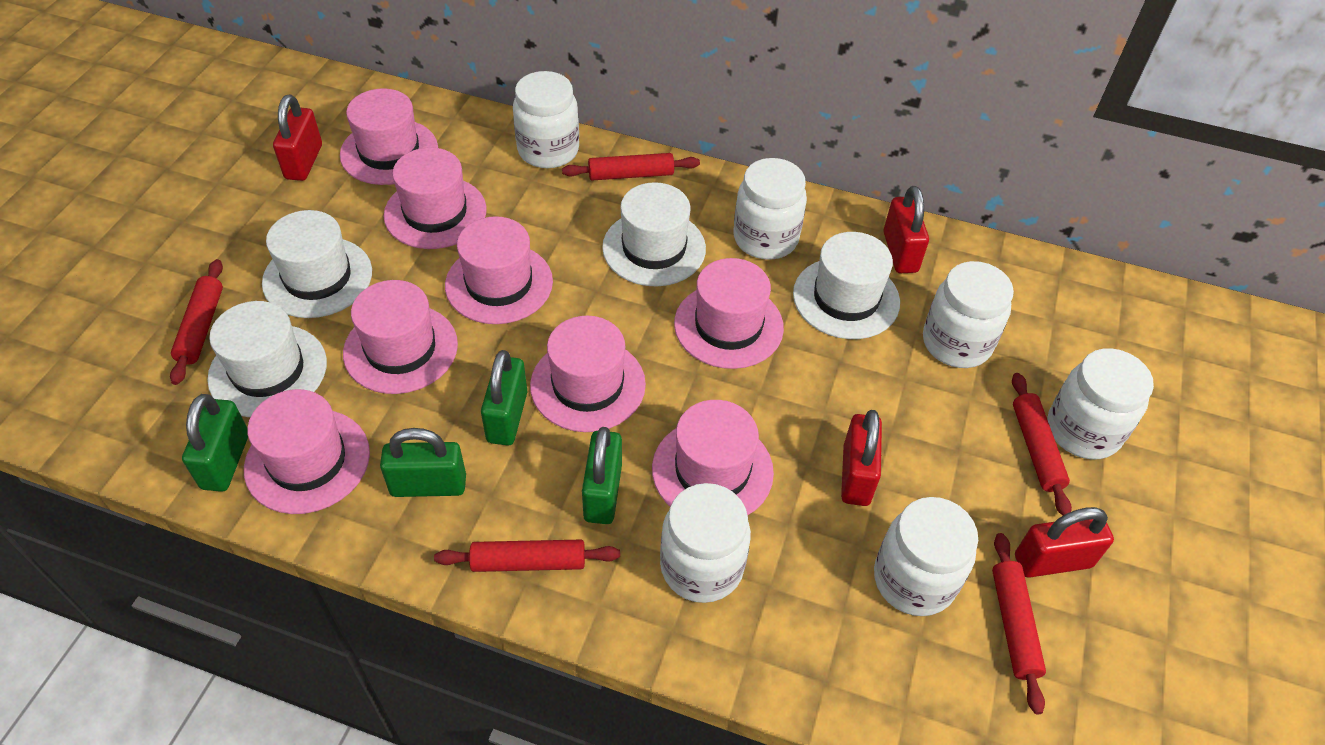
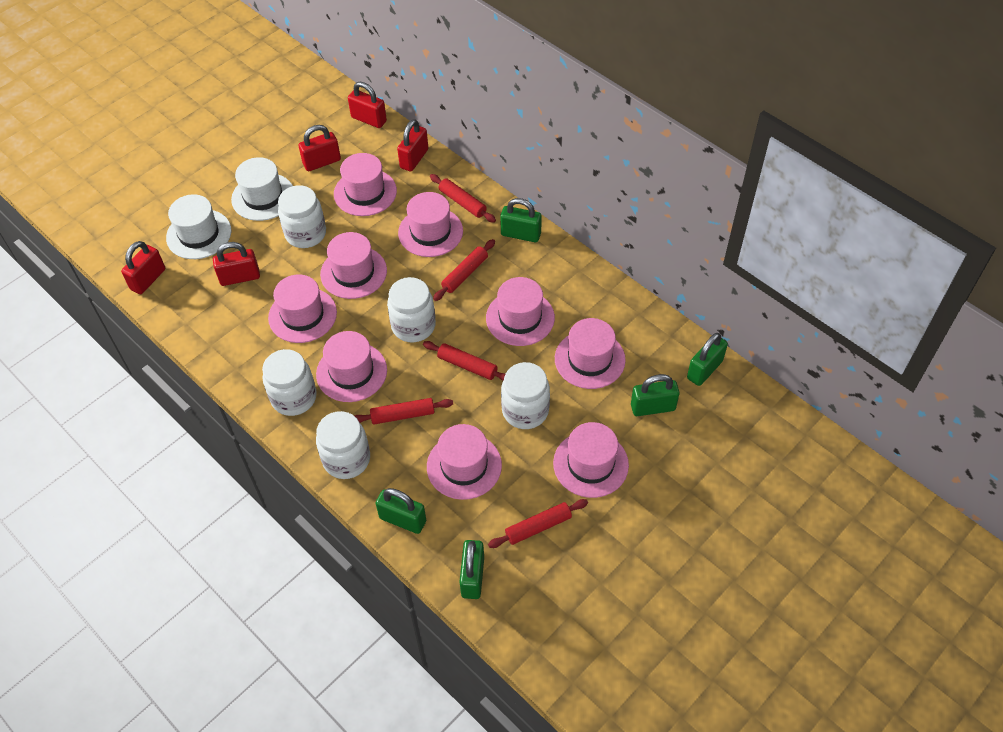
green padlock: 4 -> 5
pink hat: 8 -> 9
red padlock: 4 -> 5
white hat: 4 -> 2
white jar: 6 -> 5

